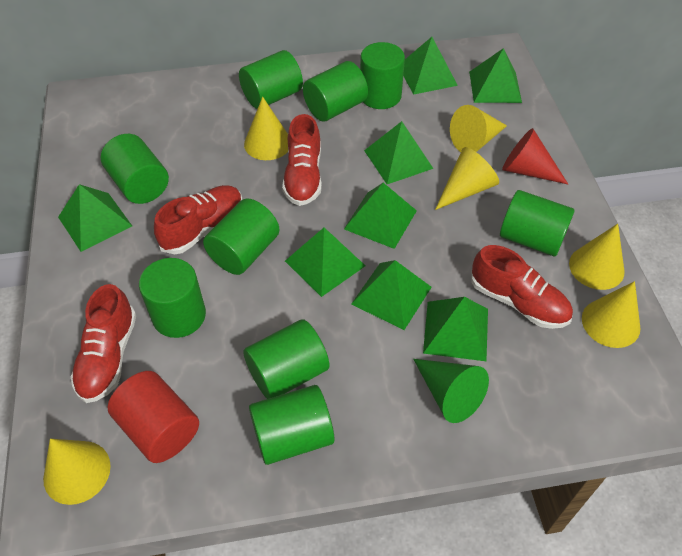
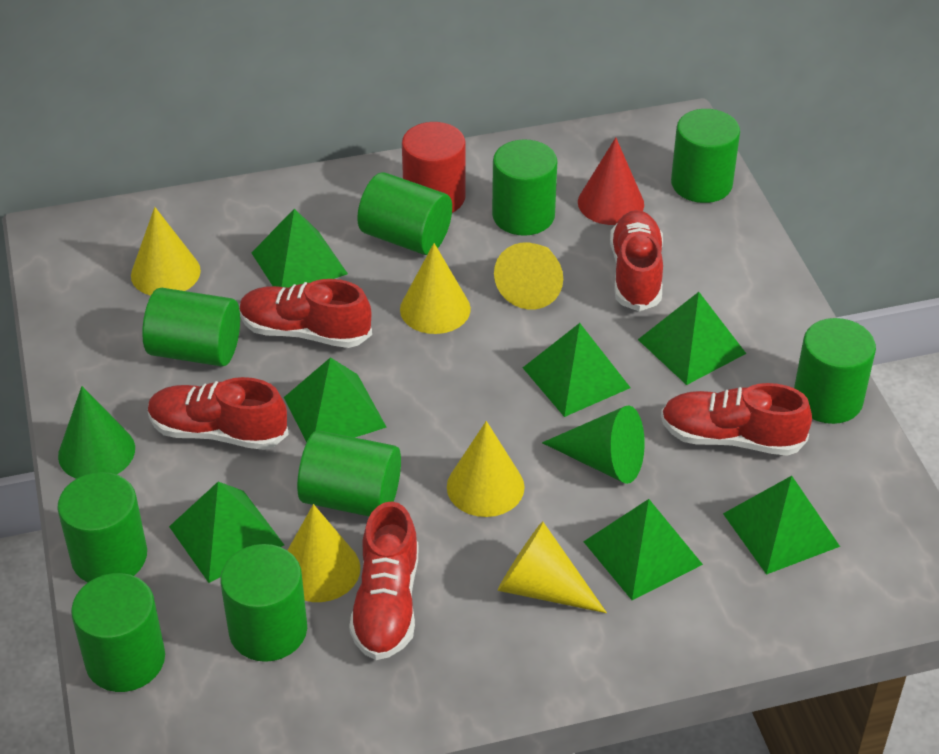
green cone: 1 -> 2
green pyramid: 8 -> 7
red shoe: 4 -> 5

